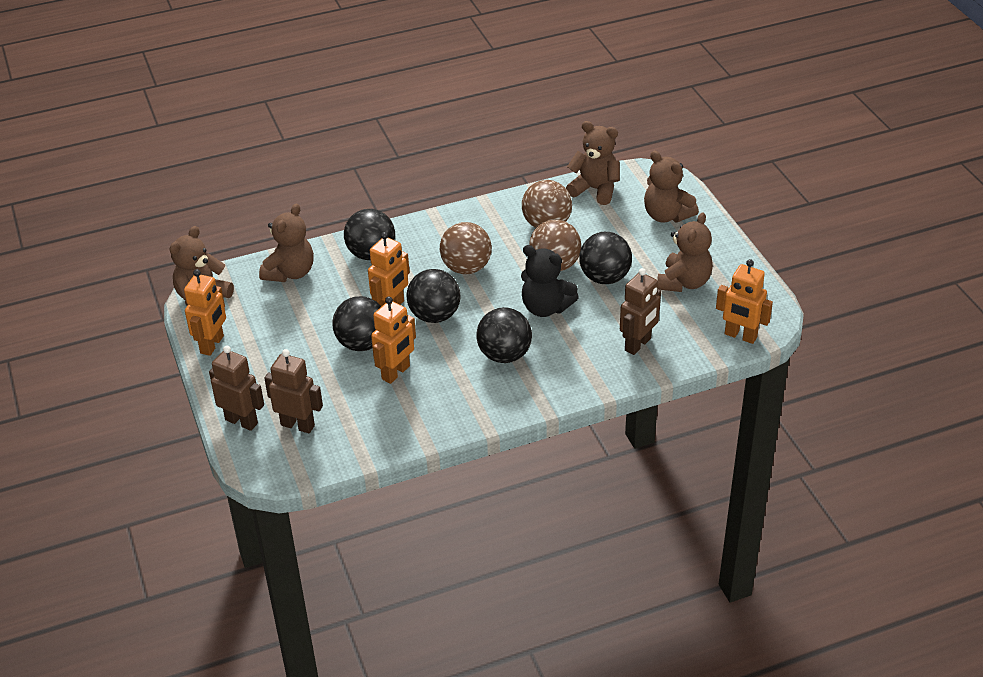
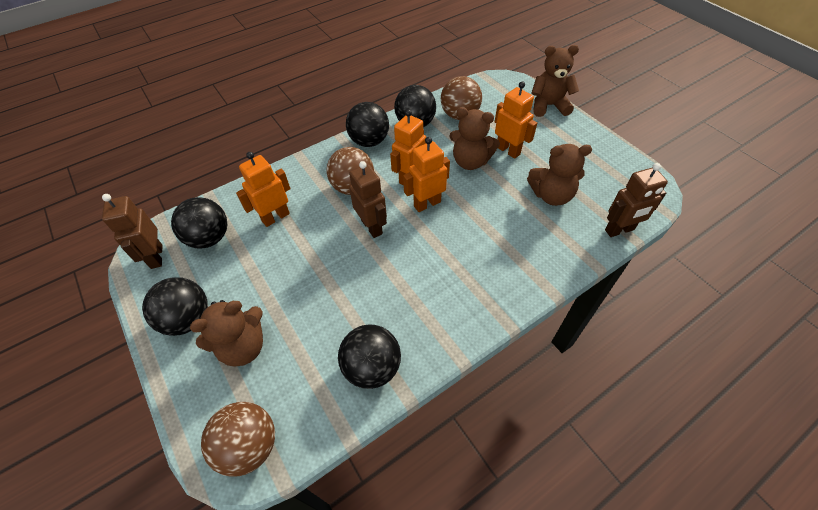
black teddy bear: 1 -> 0
brown teddy bear: 5 -> 4

